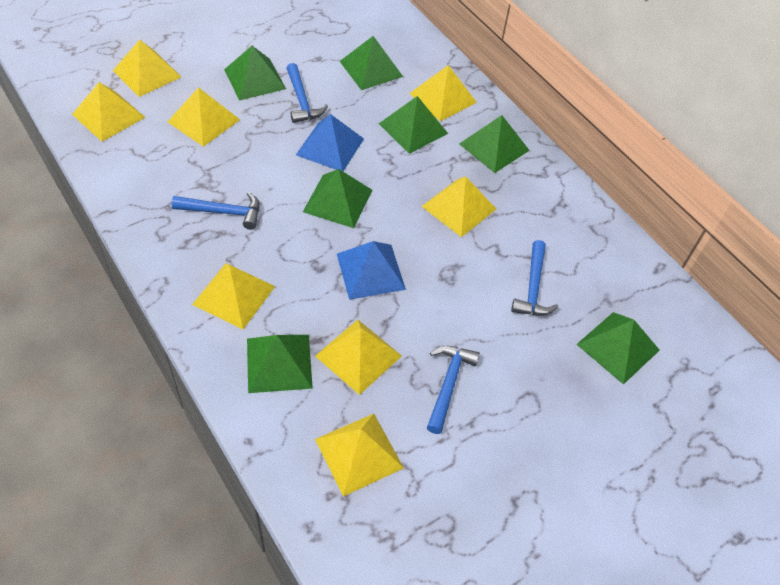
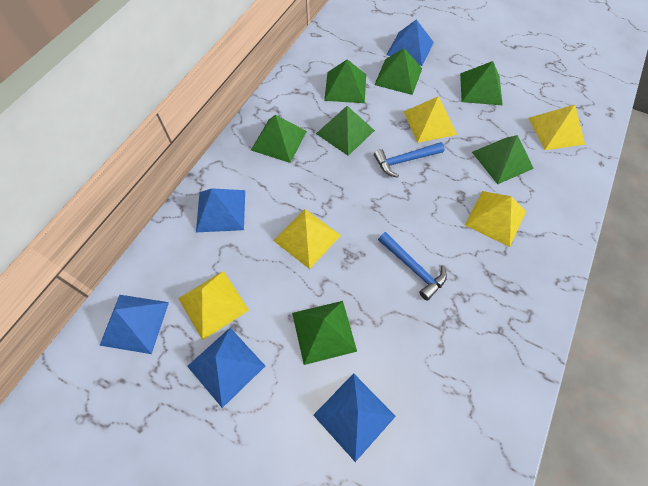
blue hammer: 4 -> 2
blue pyramid: 2 -> 5
yellow pyramid: 8 -> 5

